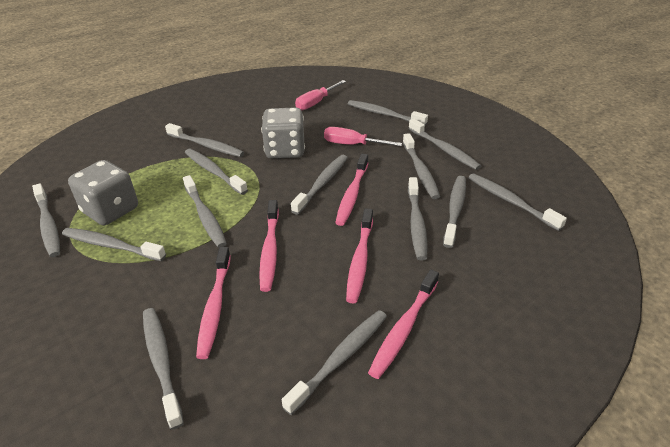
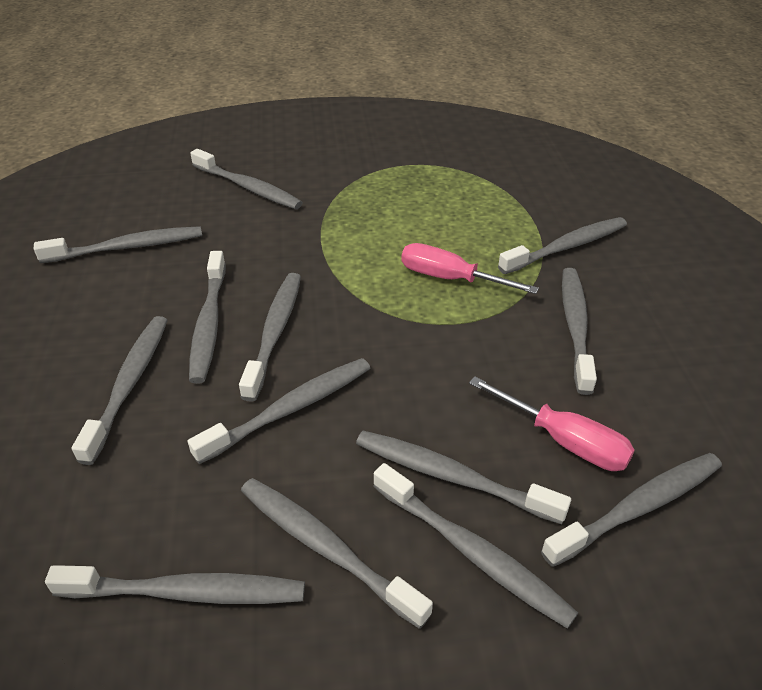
grey dice: 2 -> 0
grey toothbrush: 14 -> 13
pink toothbrush: 5 -> 0

